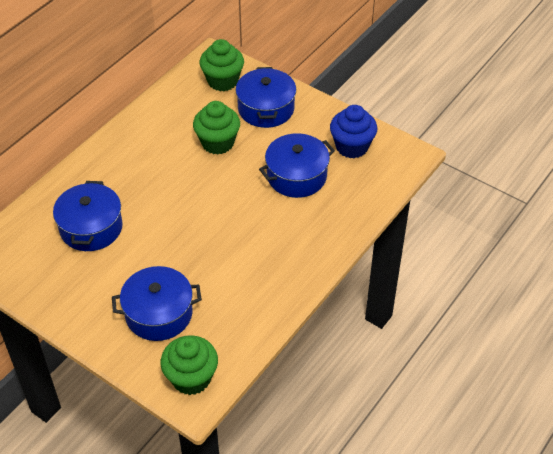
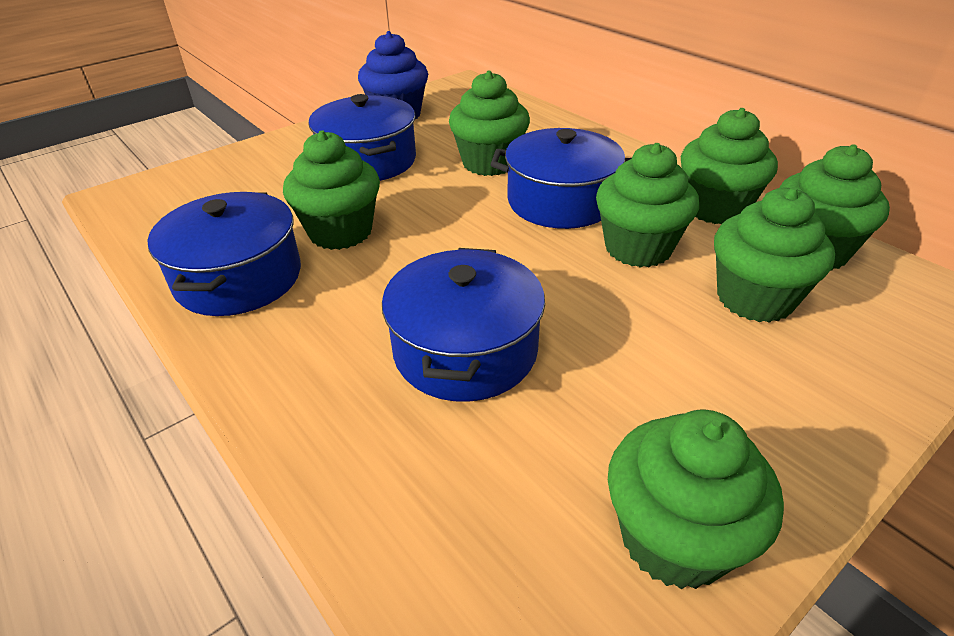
green cupcake: 3 -> 7

